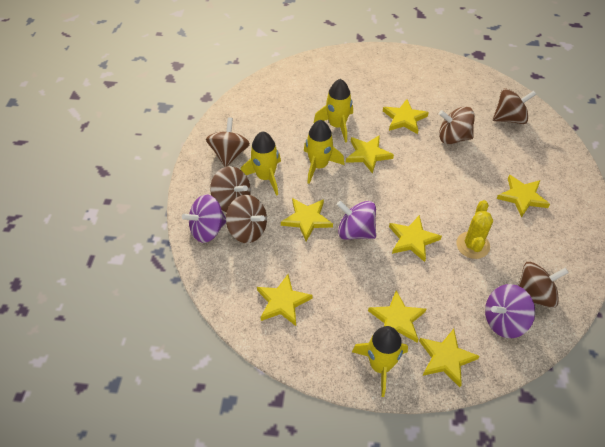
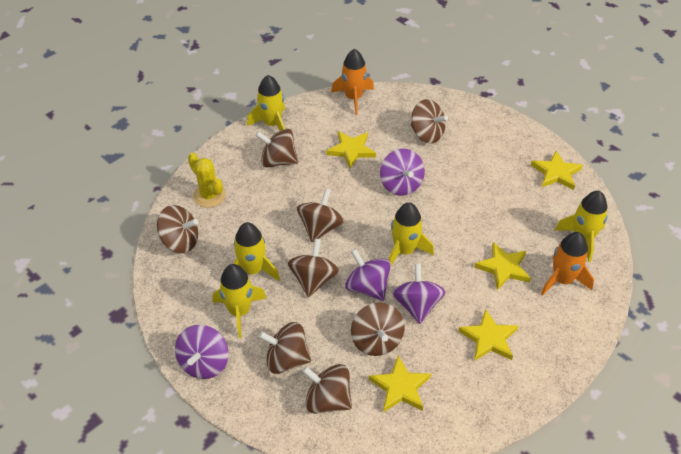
brown spinning top: 6 -> 8
orange rocket: 0 -> 2
purple spinning top: 3 -> 4
yellow rocket: 4 -> 5
yellow star: 8 -> 5

